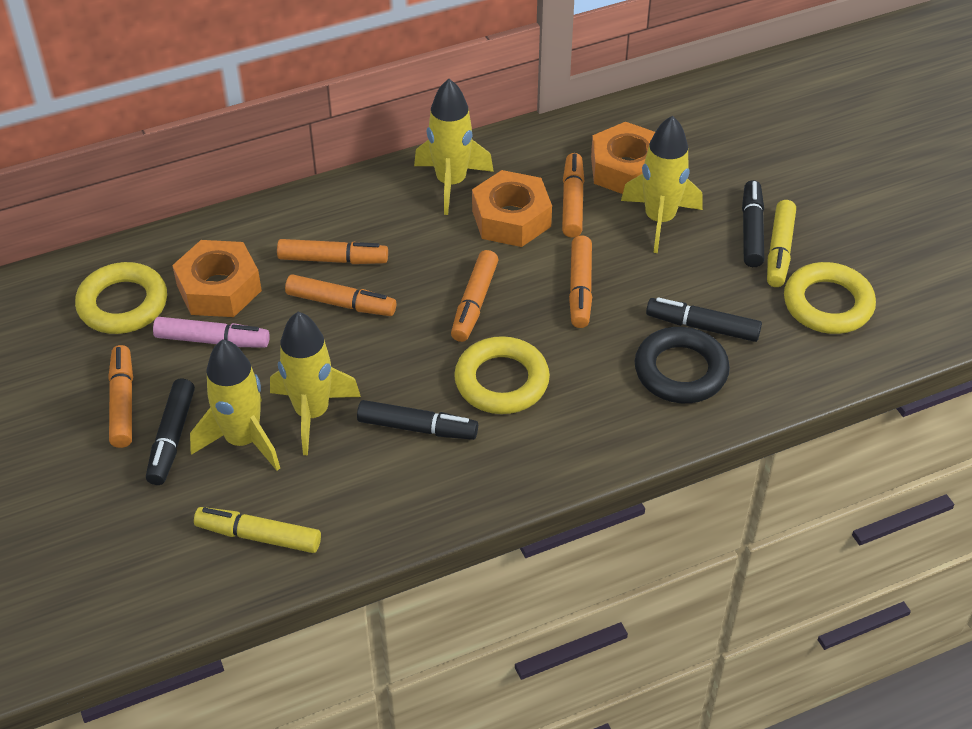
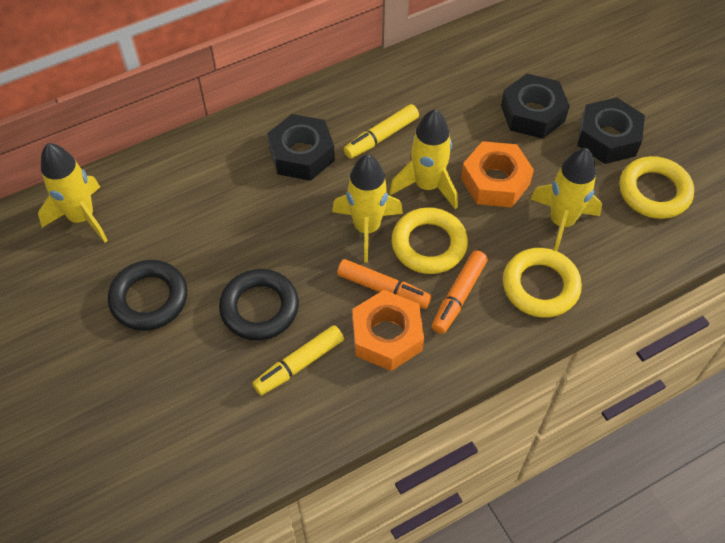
black marker: 4 -> 0
black nut: 0 -> 3
black ring: 1 -> 2
orange marker: 6 -> 2
orange nut: 3 -> 2
pink marker: 1 -> 0

